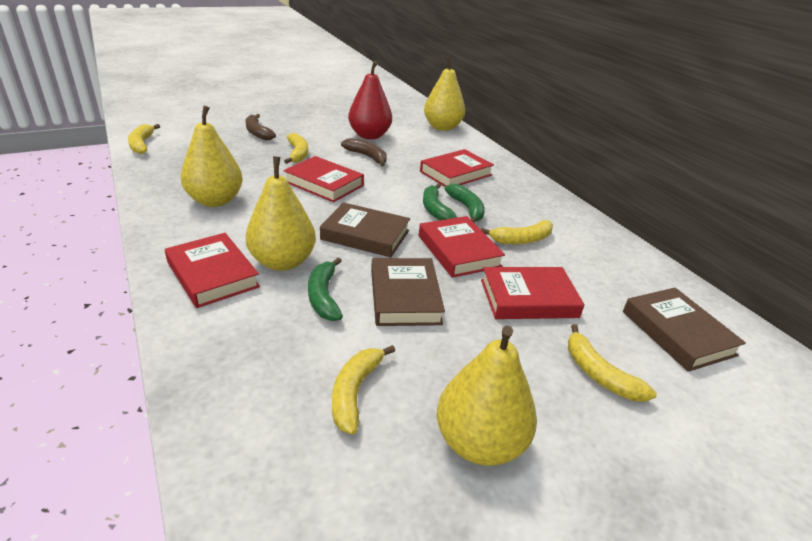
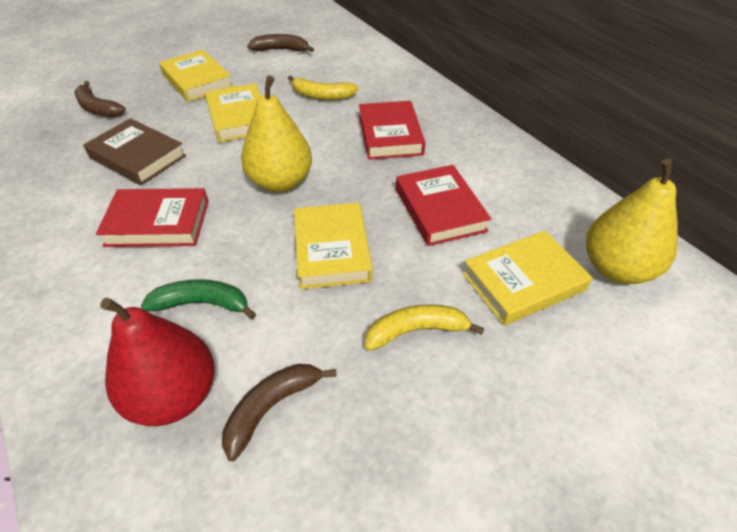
brown banana: 2 -> 3
brown book: 3 -> 1
green banana: 3 -> 1
red book: 5 -> 3
yellow banana: 5 -> 2
yellow book: 0 -> 4
yellow pear: 4 -> 2

